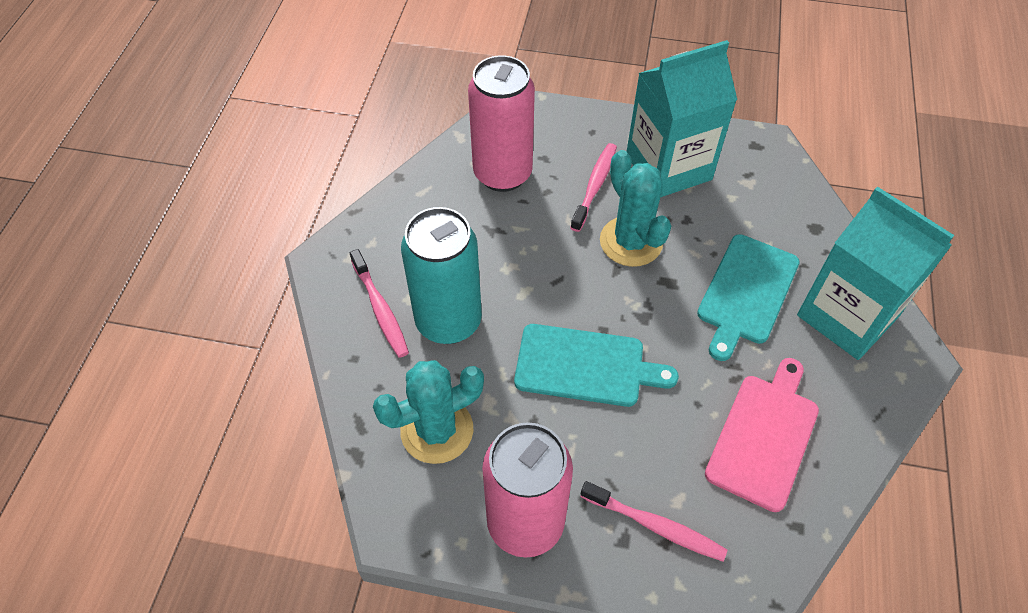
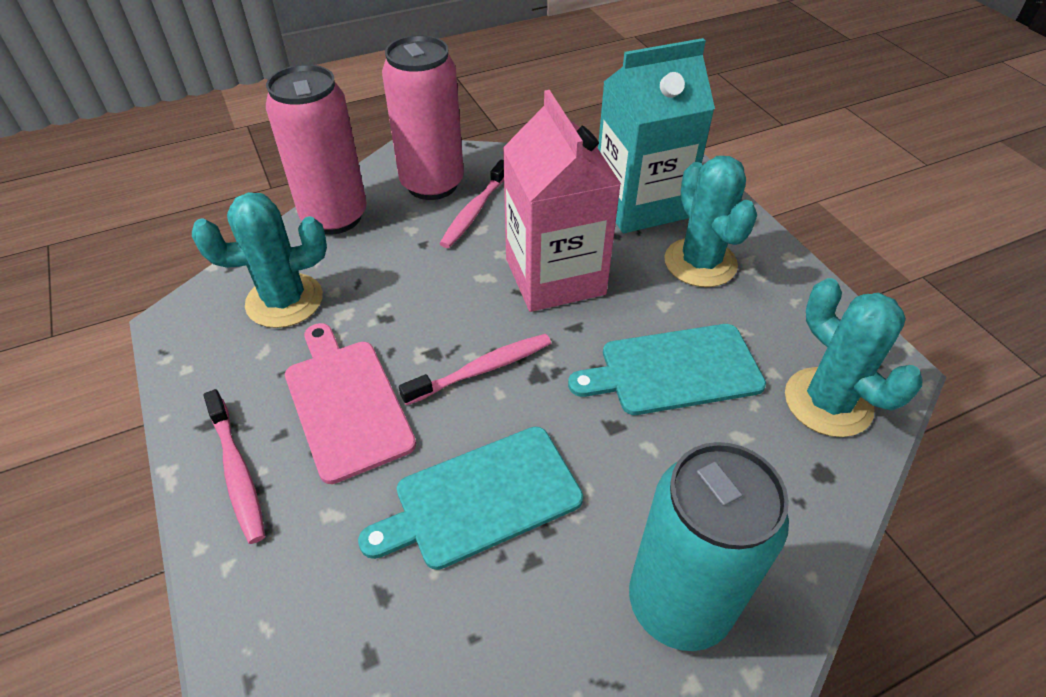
pink carton: 0 -> 1
turquoise cactus: 2 -> 3
turquoise carton: 2 -> 1

